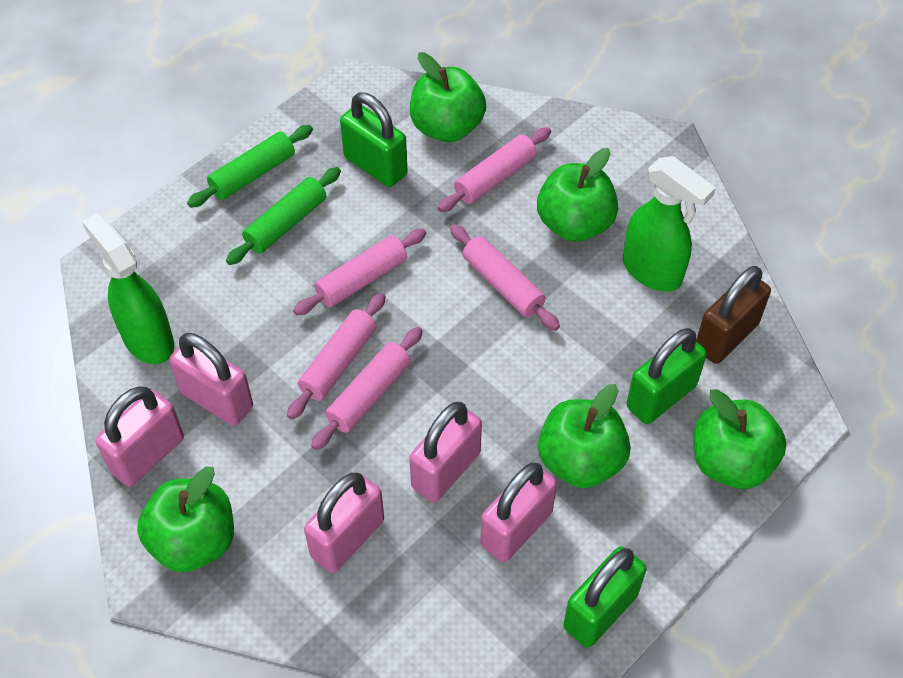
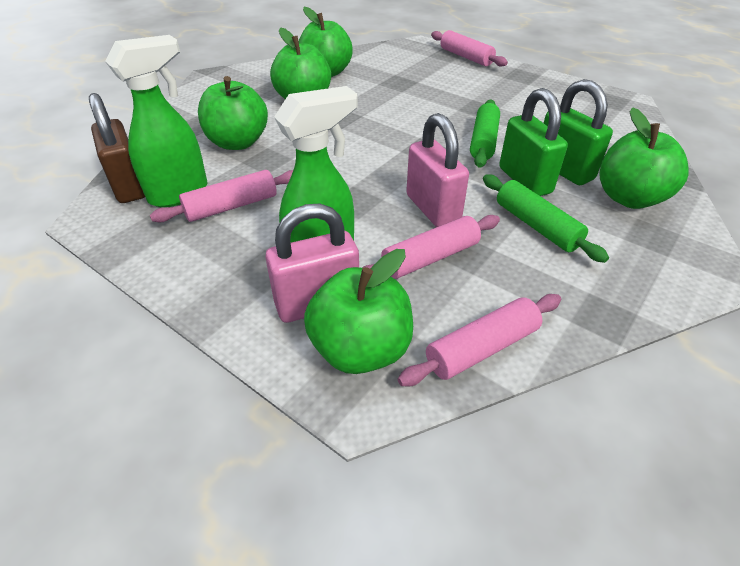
green padlock: 3 -> 2
pink padlock: 5 -> 2
pink rolling pin: 5 -> 4

